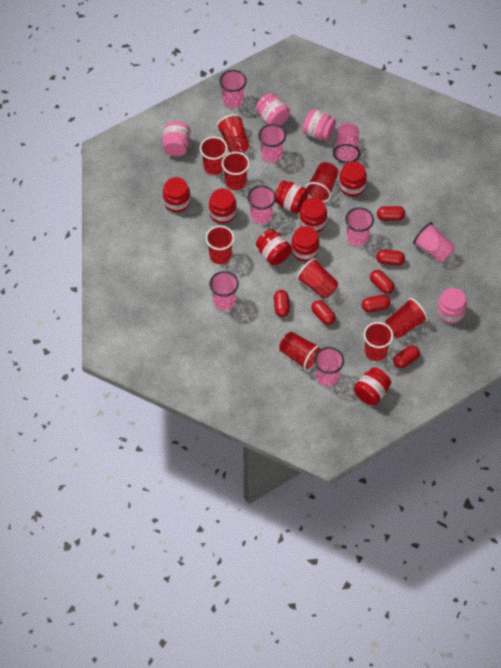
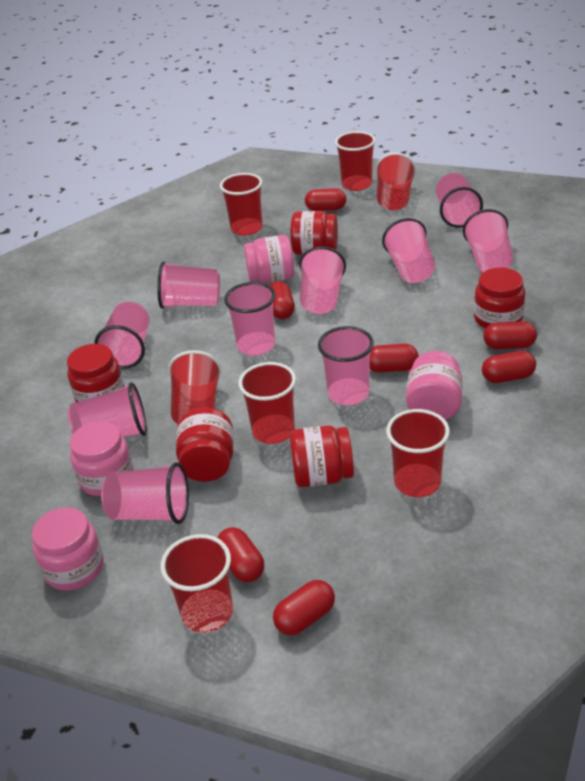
pink cup: 8 -> 10
red cup: 9 -> 7
red jar: 8 -> 5

